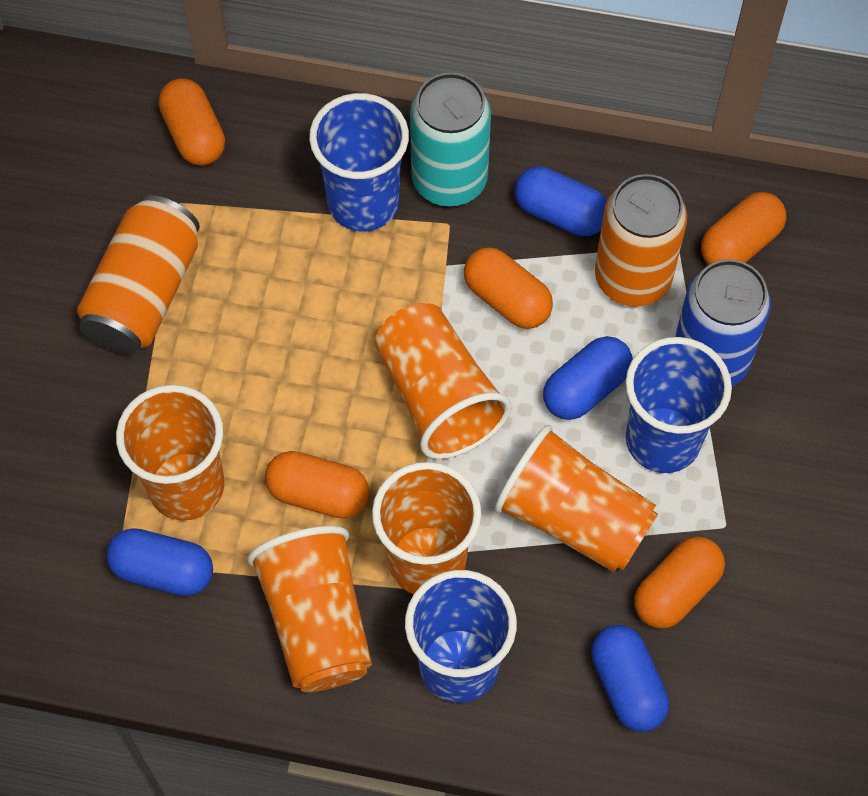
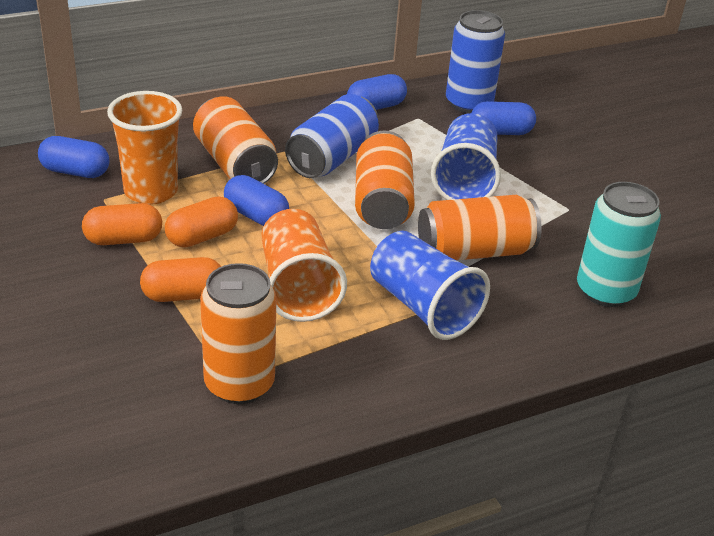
blue can: 1 -> 2
blue cup: 3 -> 2
orange can: 2 -> 4
orange capsule: 5 -> 3
orange cup: 5 -> 2

